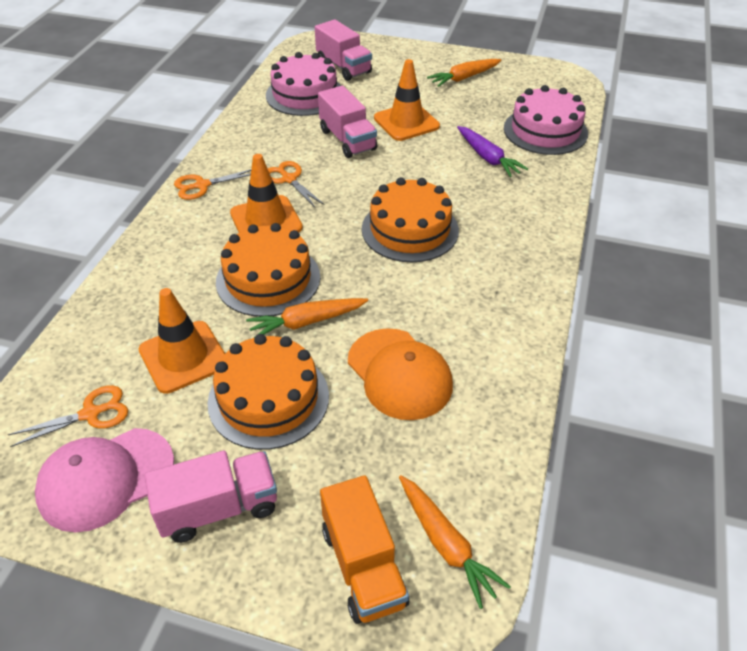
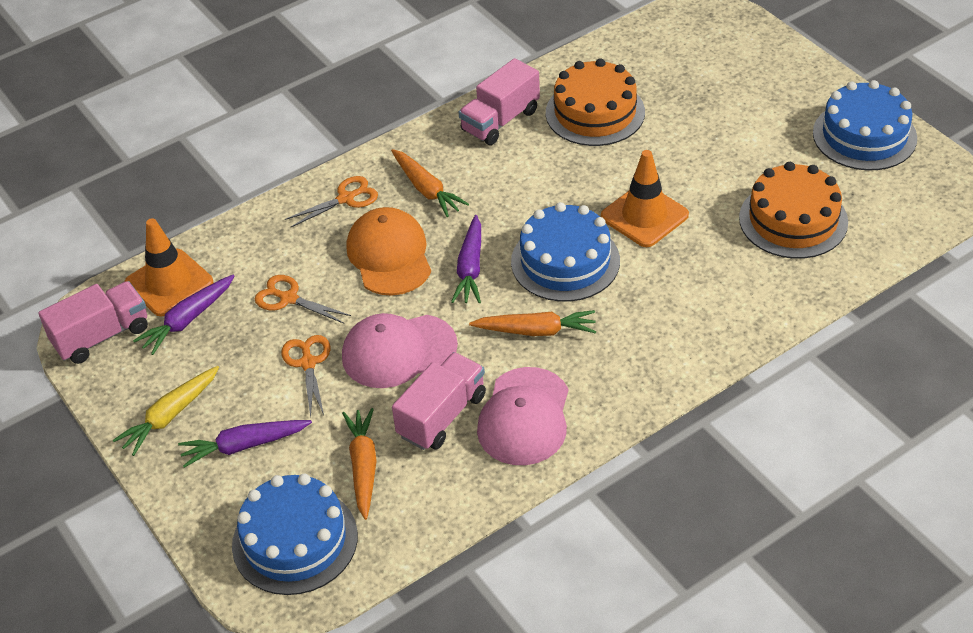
blue cake: 0 -> 3
orange cake: 3 -> 2
orange traffic cone: 3 -> 2
orange truck: 1 -> 0
pink cake: 2 -> 0
pink cap: 1 -> 2
purple carrot: 1 -> 3
yellow carrot: 0 -> 1

